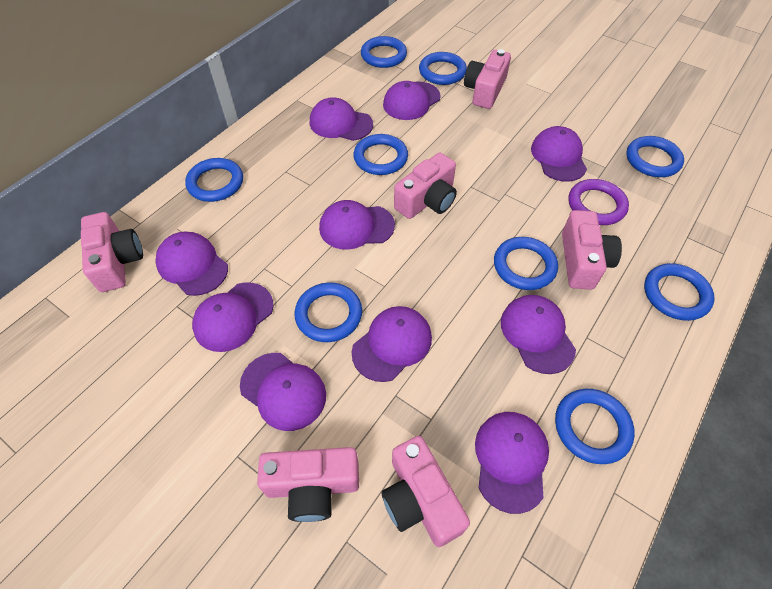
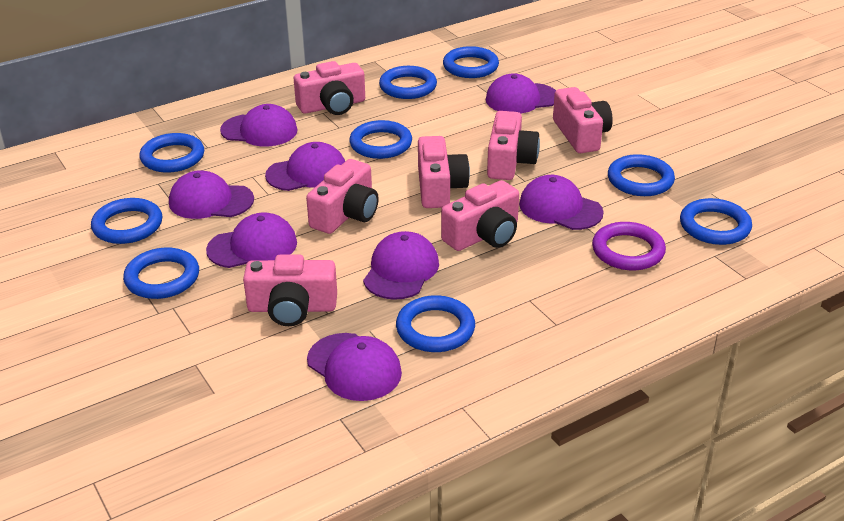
pink camera: 6 -> 7
purple cap: 10 -> 8

